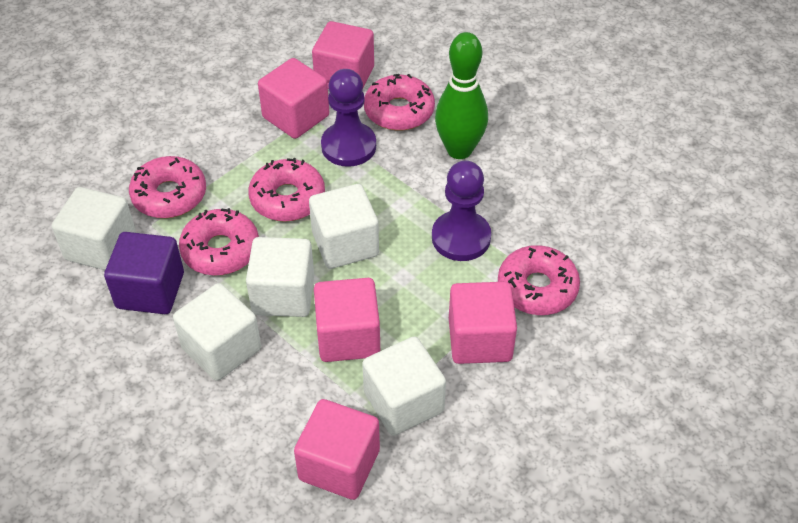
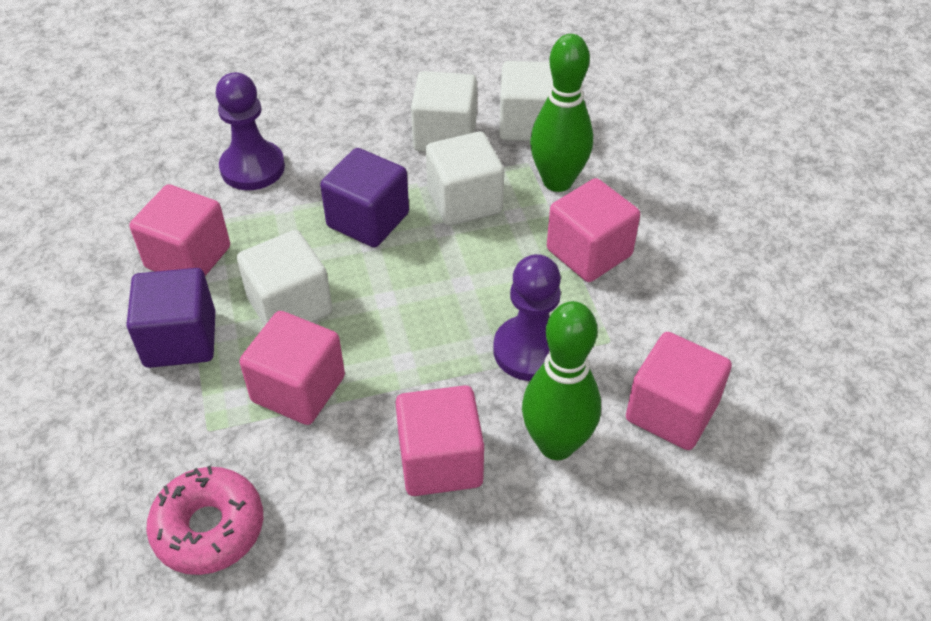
green bowling pin: 1 -> 2
pink donut: 5 -> 1
purple cube: 1 -> 2
white cube: 5 -> 4

